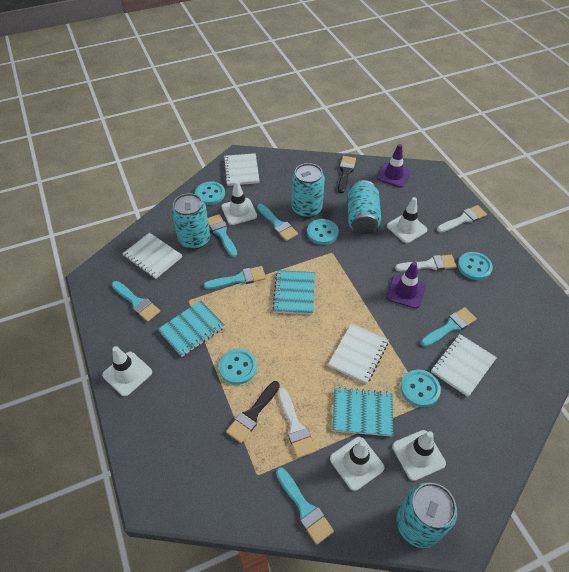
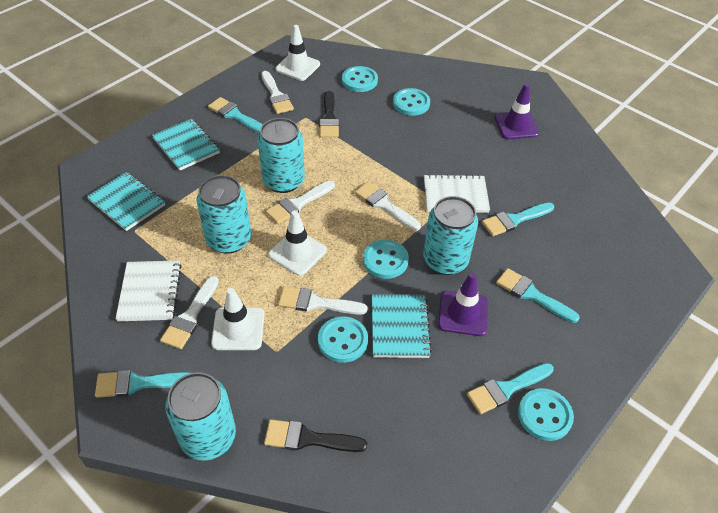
turquoise brush: 6 -> 5
white brush: 3 -> 5
white notebook: 4 -> 2
white traffic cone: 5 -> 3

